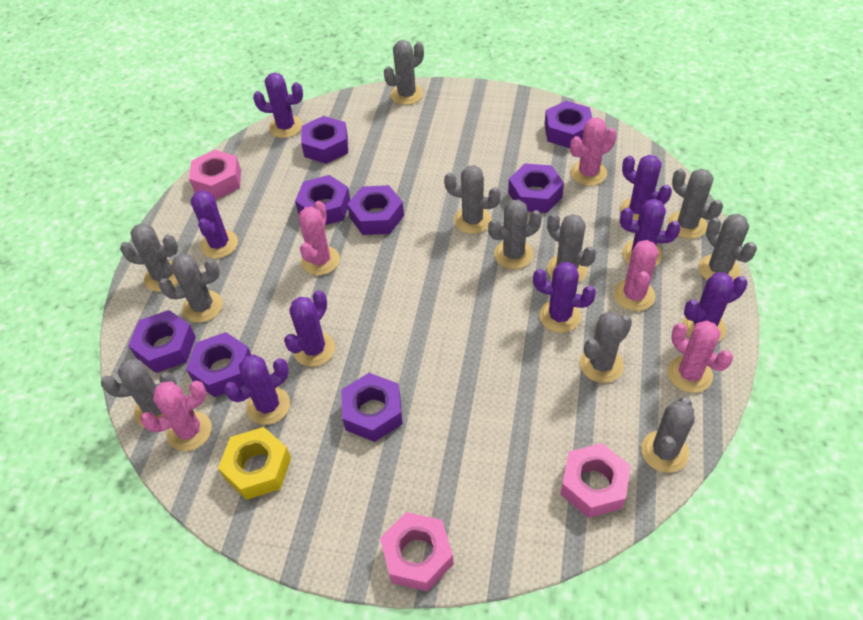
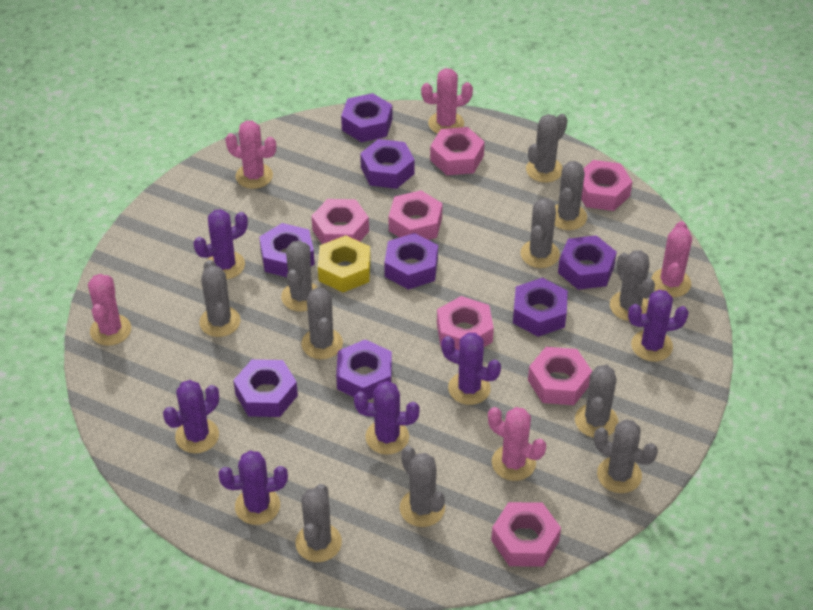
pink nut: 3 -> 7
purple cactus: 8 -> 6

